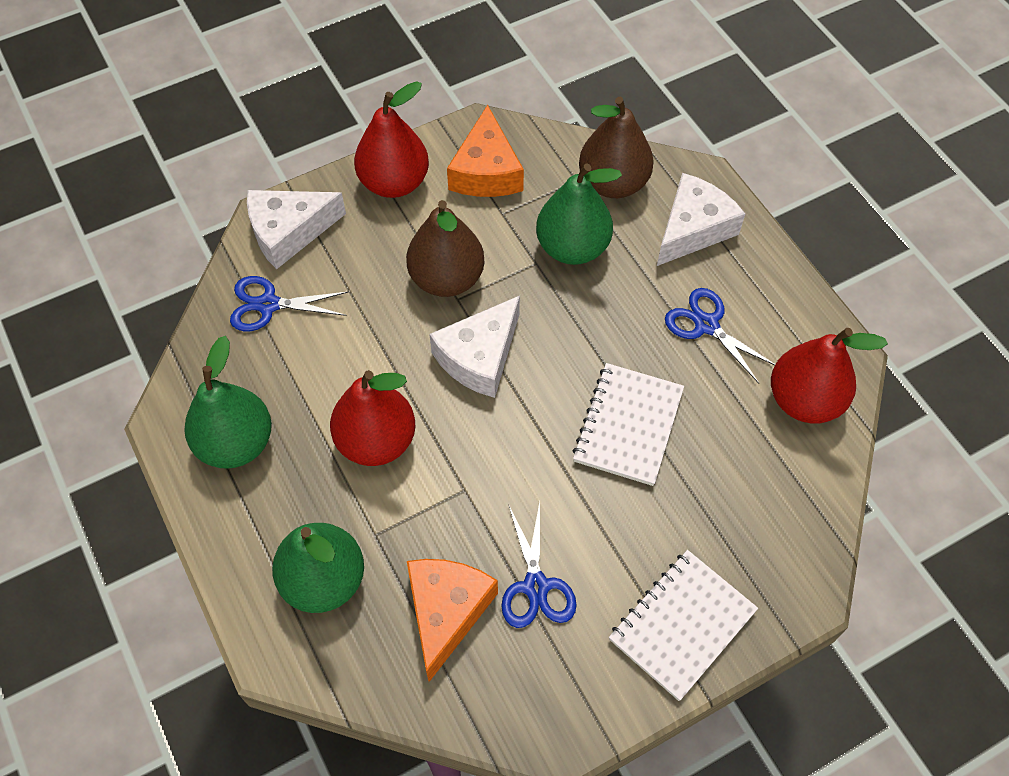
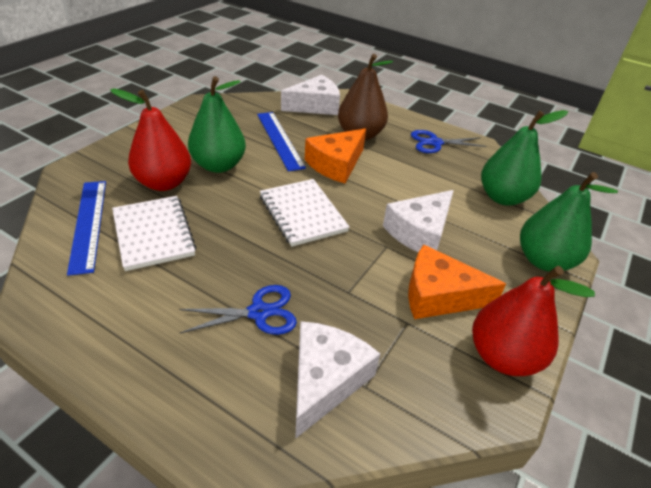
blue ruler: 0 -> 2
blue scissors: 3 -> 2
brown pear: 2 -> 1
red pear: 3 -> 2

